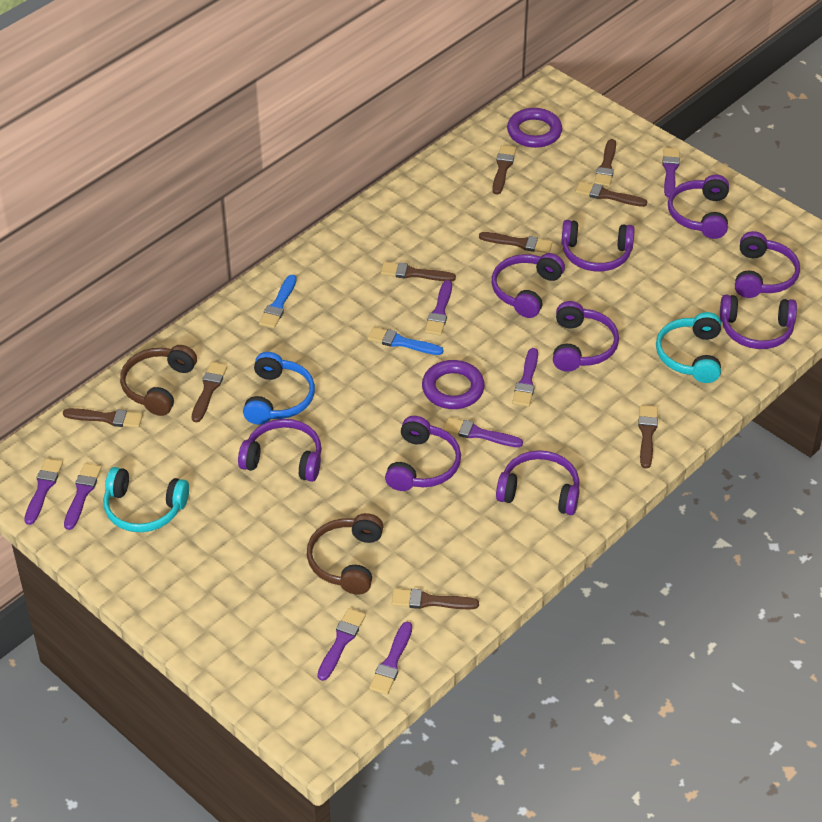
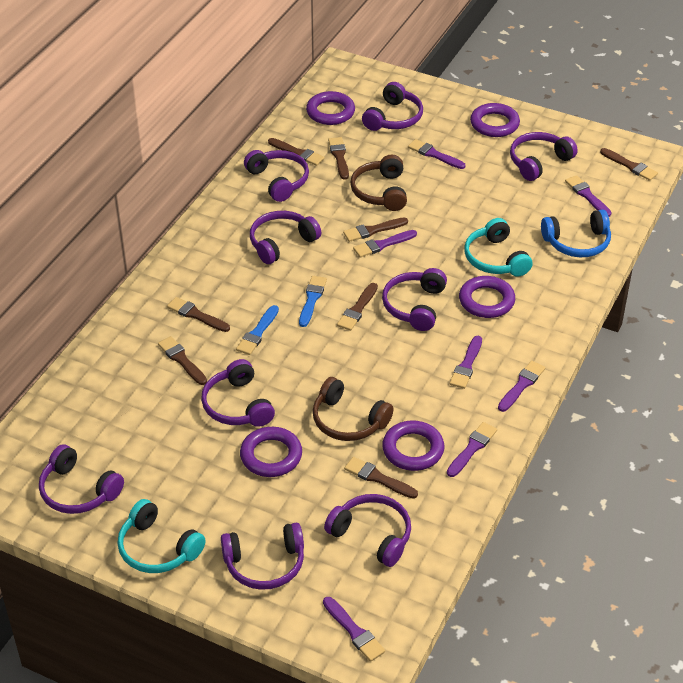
brown brush: 9 -> 8
purple brush: 8 -> 7
purple ring: 2 -> 5

